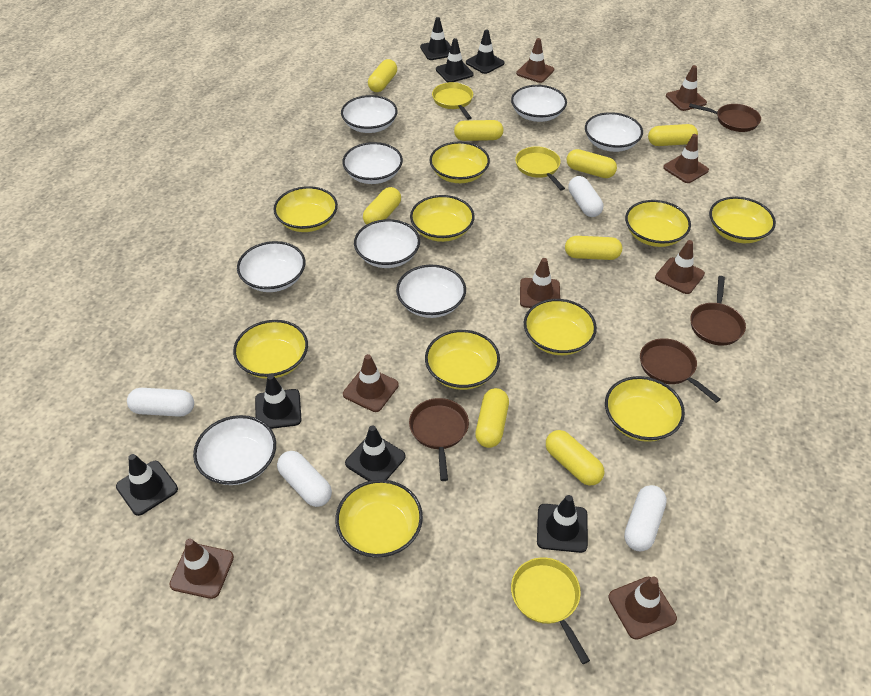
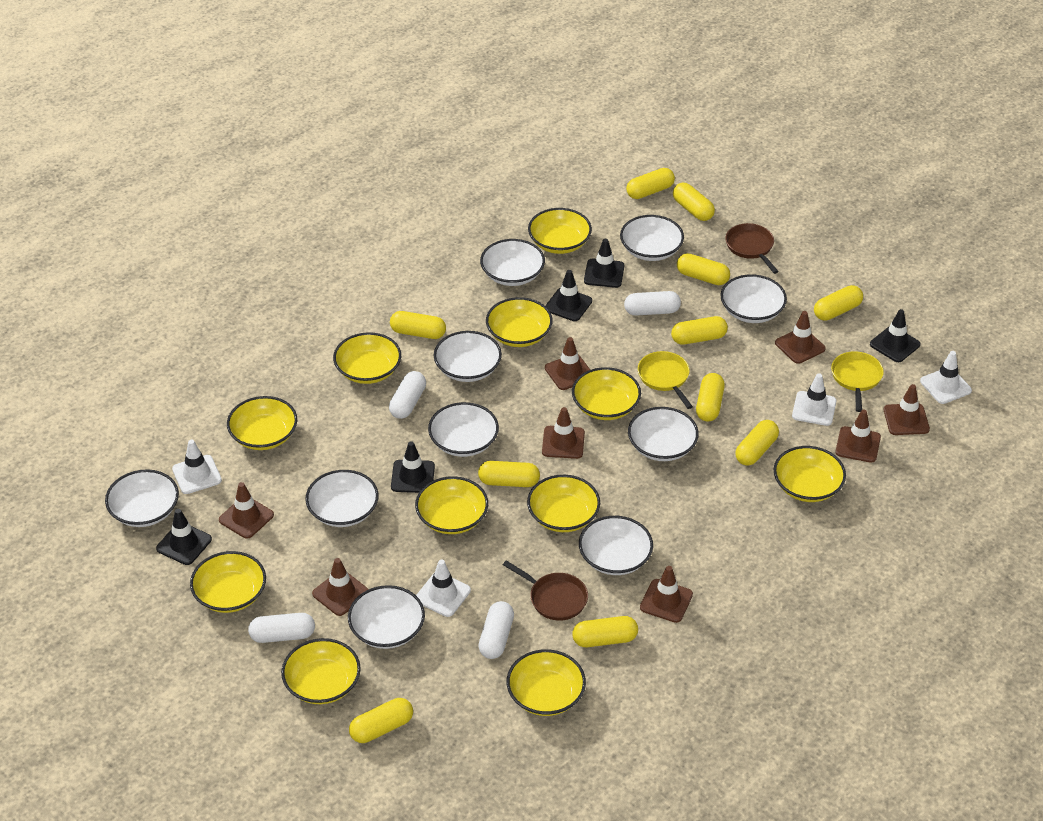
black traffic cone: 7 -> 5
brown pan: 4 -> 2
white bowl: 8 -> 10
white traffic cone: 0 -> 4
yellow bowl: 10 -> 11
yellow capsule: 8 -> 11
yellow pan: 3 -> 2

